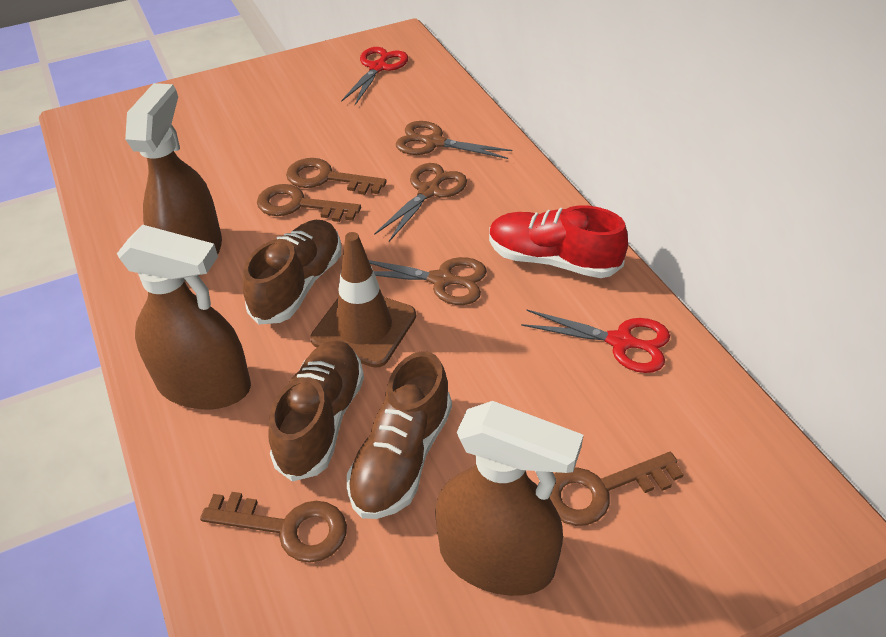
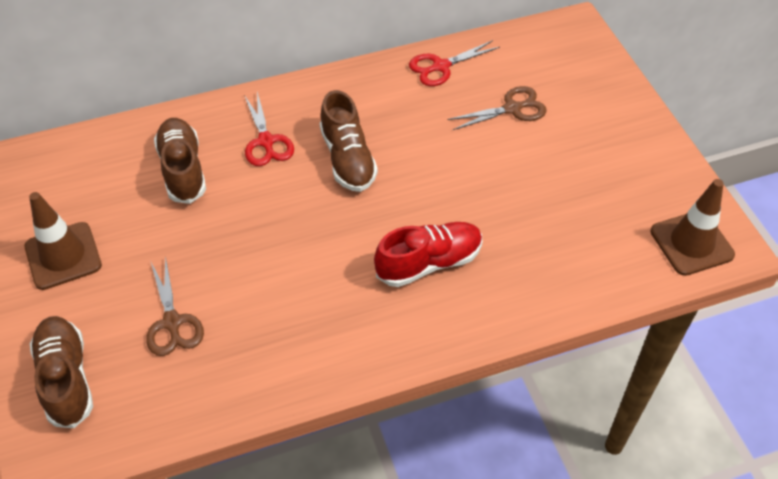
brown key: 4 -> 0
brown scissors: 3 -> 2
brown spray bottle: 3 -> 0
brown traffic cone: 1 -> 2

